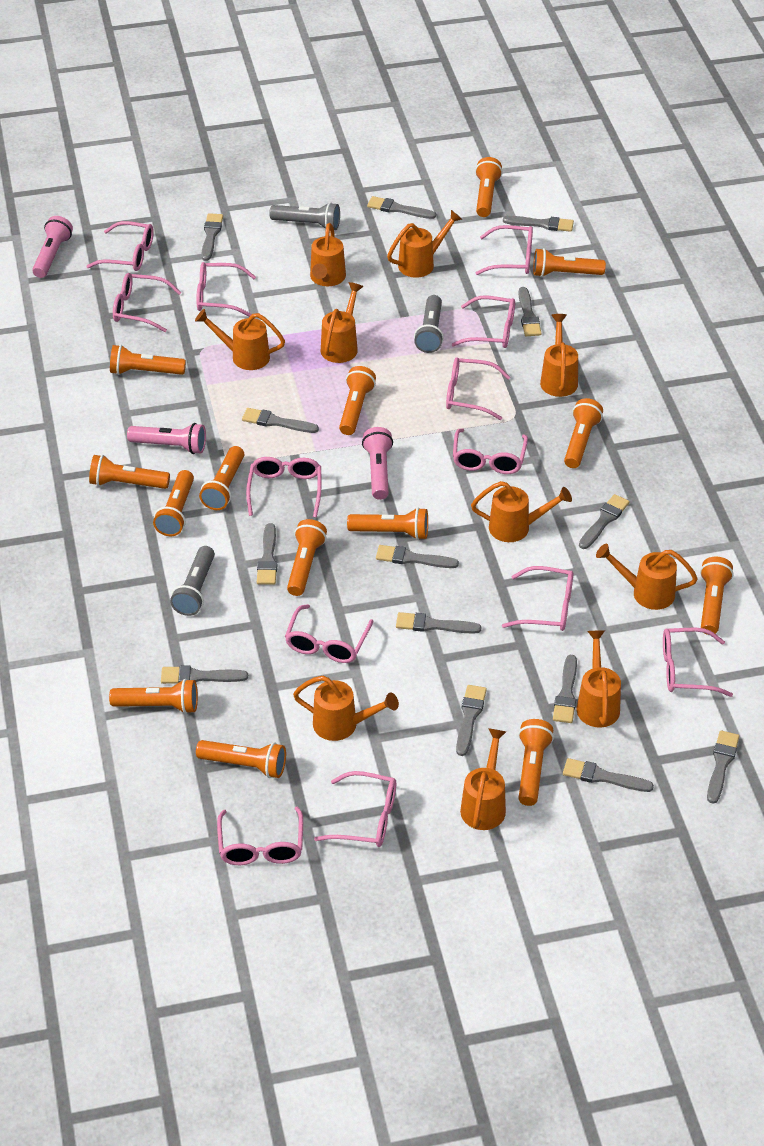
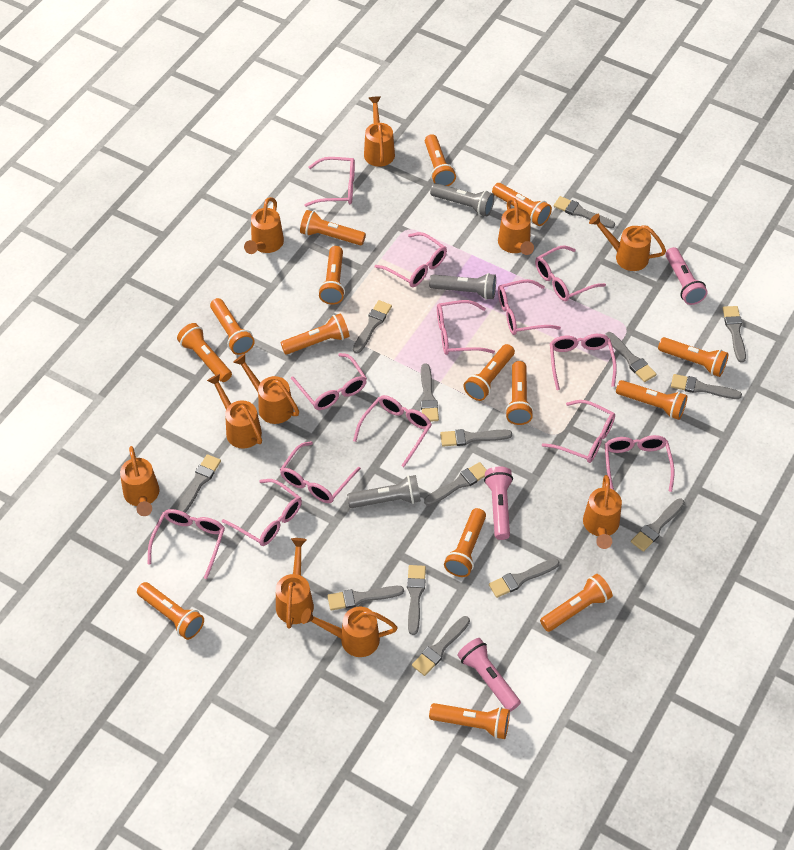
orange flashlight: 14 -> 15

